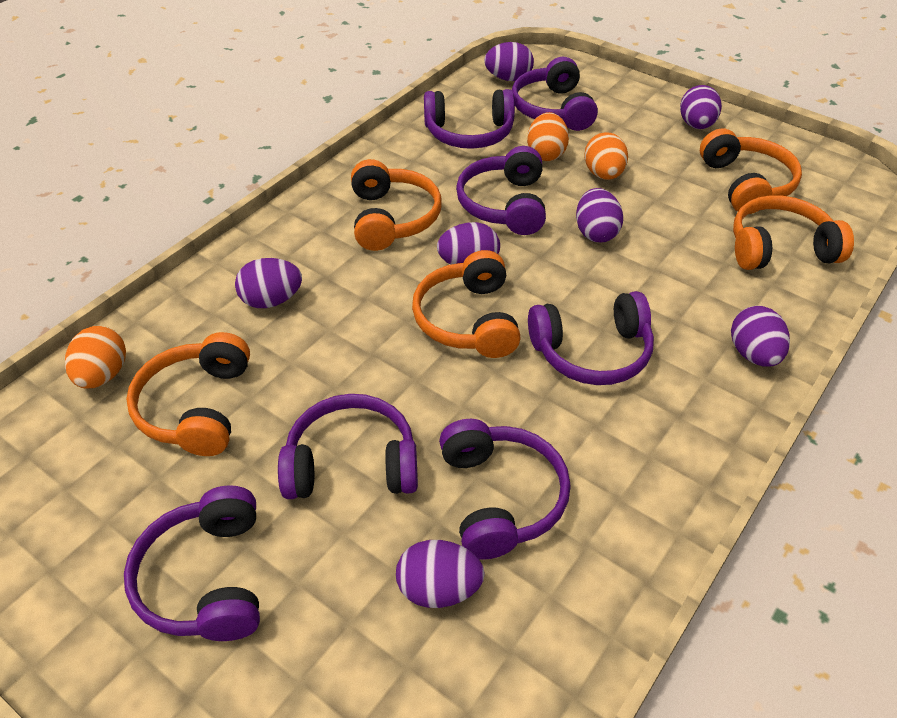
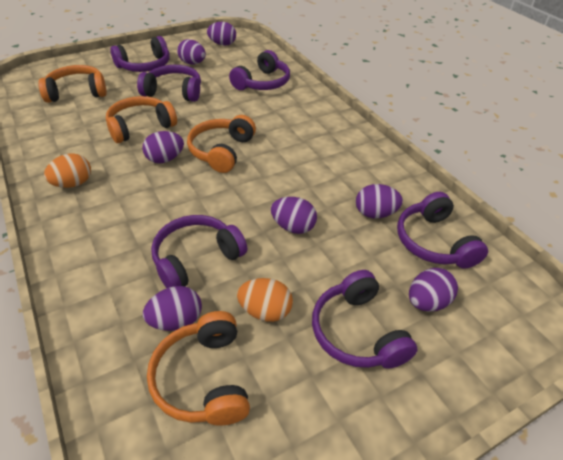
orange egg: 3 -> 2
orange headphones: 5 -> 4
purple headphones: 7 -> 6

